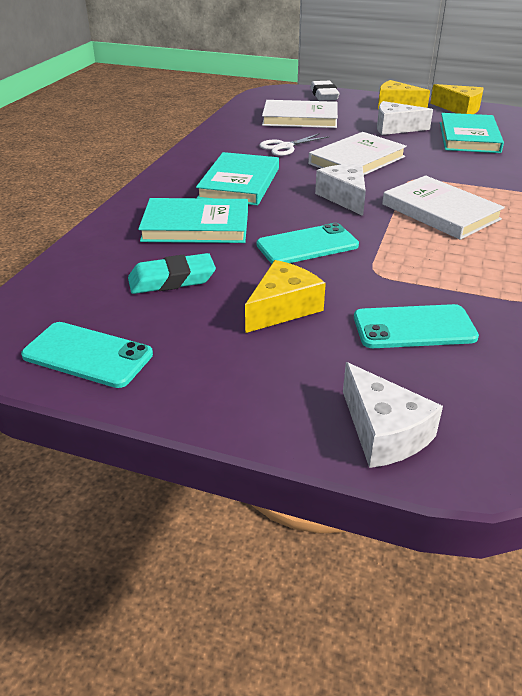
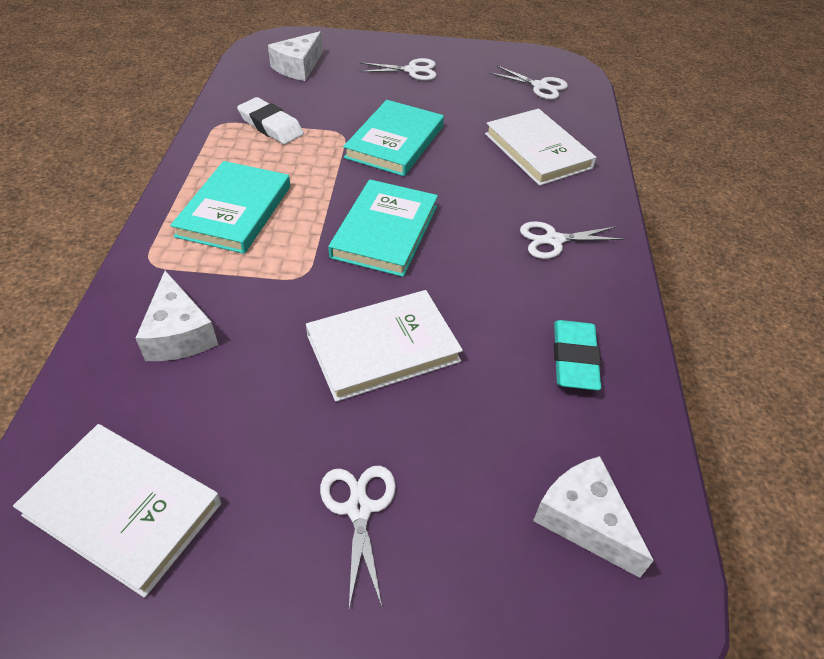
turquoise phone: 3 -> 0
white scissors: 1 -> 4
yellow cheese: 3 -> 0

